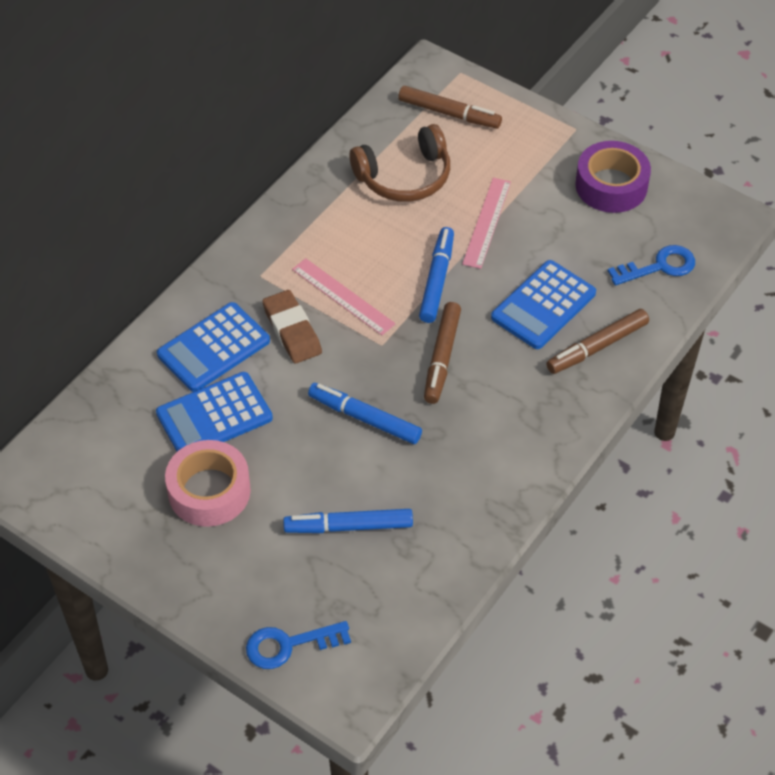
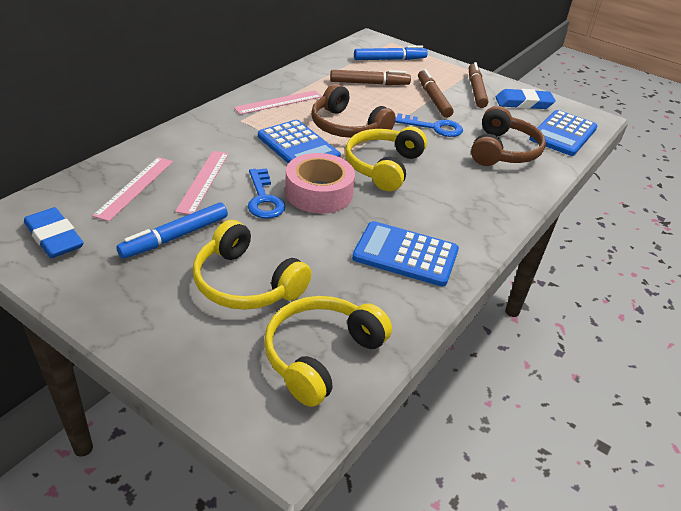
blue eraser: 0 -> 2
blue marker: 3 -> 2
brown eraser: 1 -> 0
brown headphones: 1 -> 2
pink ruler: 2 -> 3
purple tape: 1 -> 0
yellow headphones: 0 -> 3

